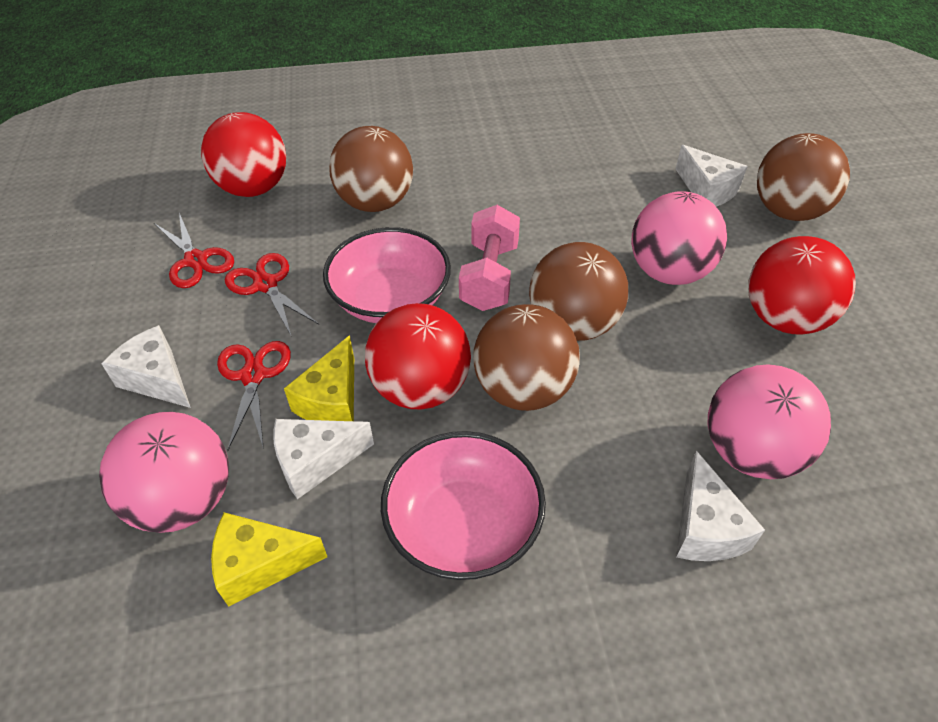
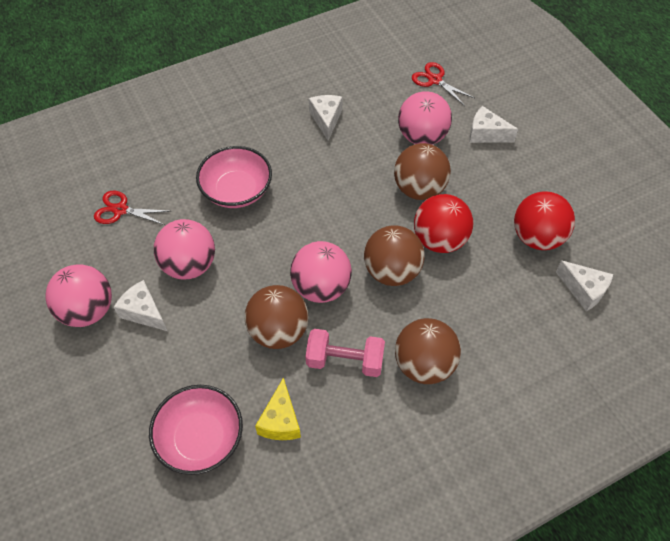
pink ball: 3 -> 4
red ball: 3 -> 2
red scissors: 3 -> 2
yellow cheese: 2 -> 1

